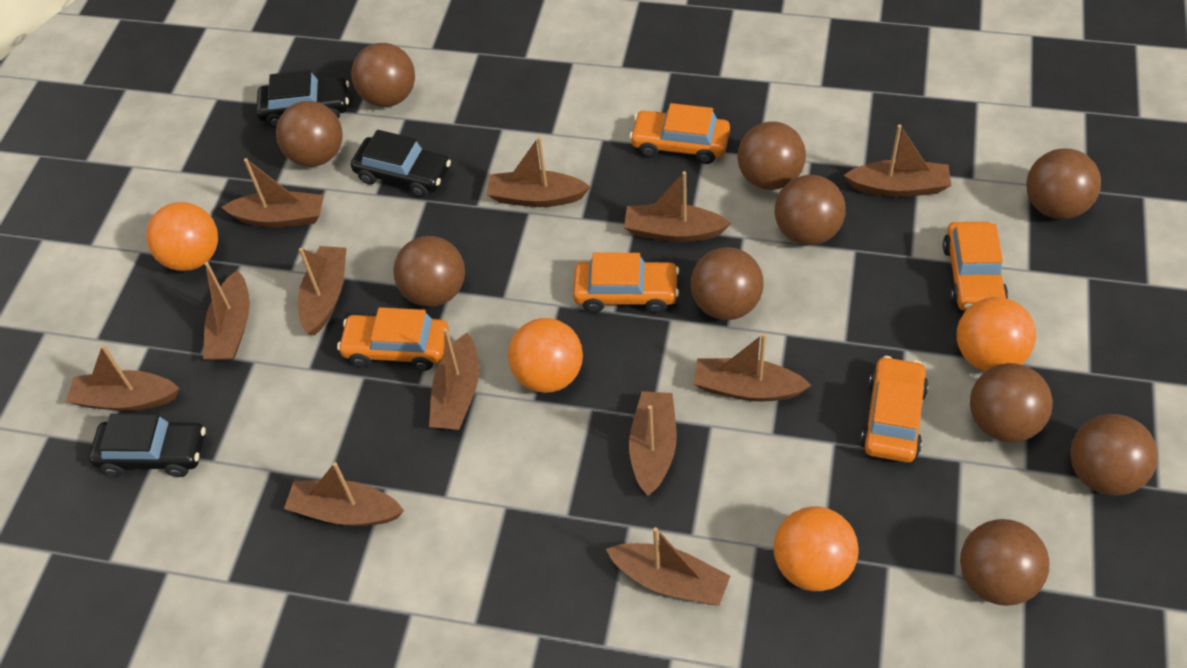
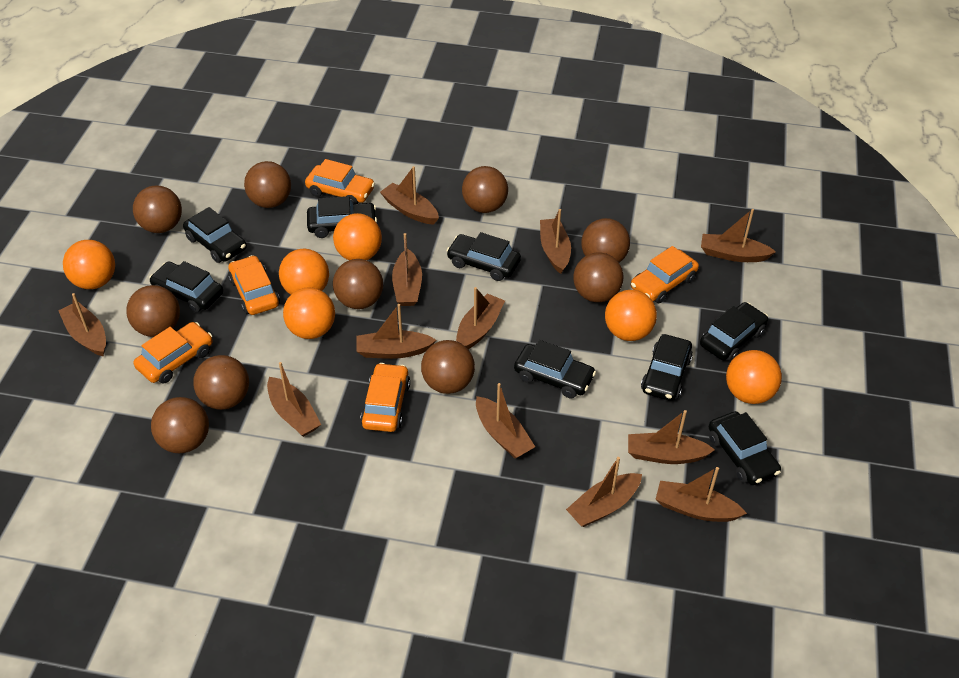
black car: 3 -> 8
orange ball: 4 -> 6

